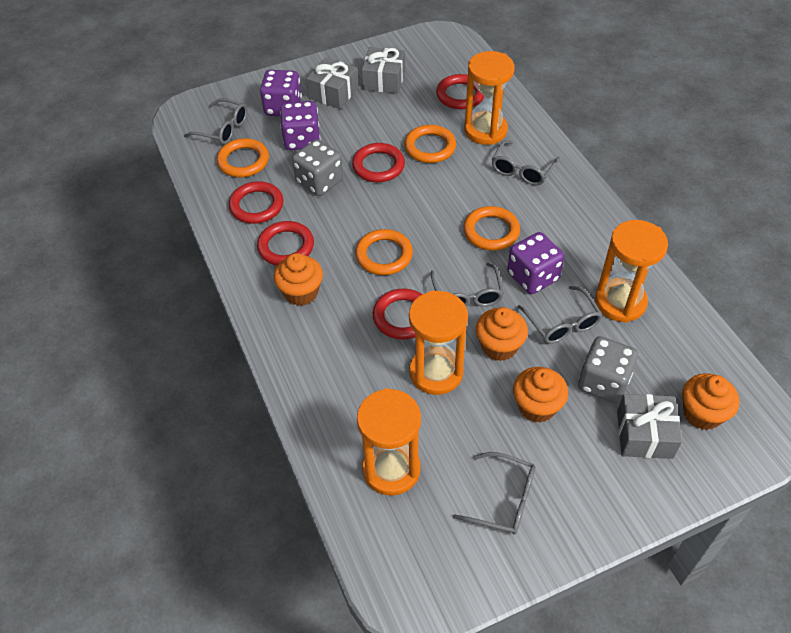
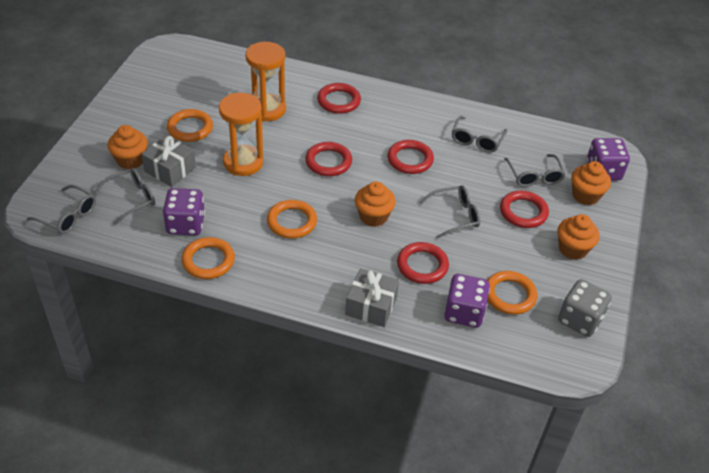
grey dice: 2 -> 1
grey gift: 3 -> 2
orange hourglass: 4 -> 2

